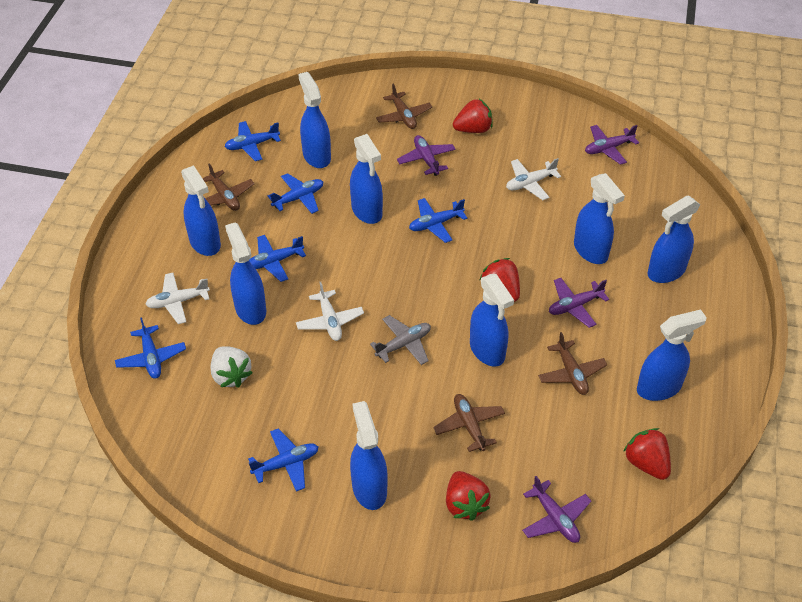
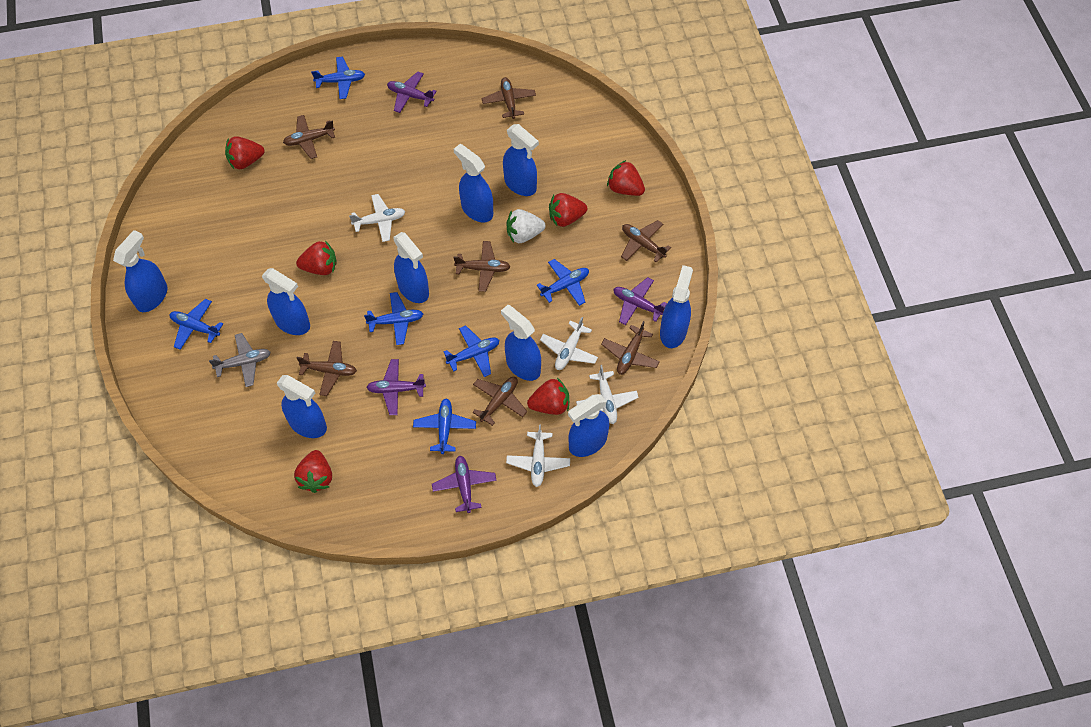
brown plane: 4 -> 7
red strawberry: 4 -> 6
white plane: 3 -> 4

